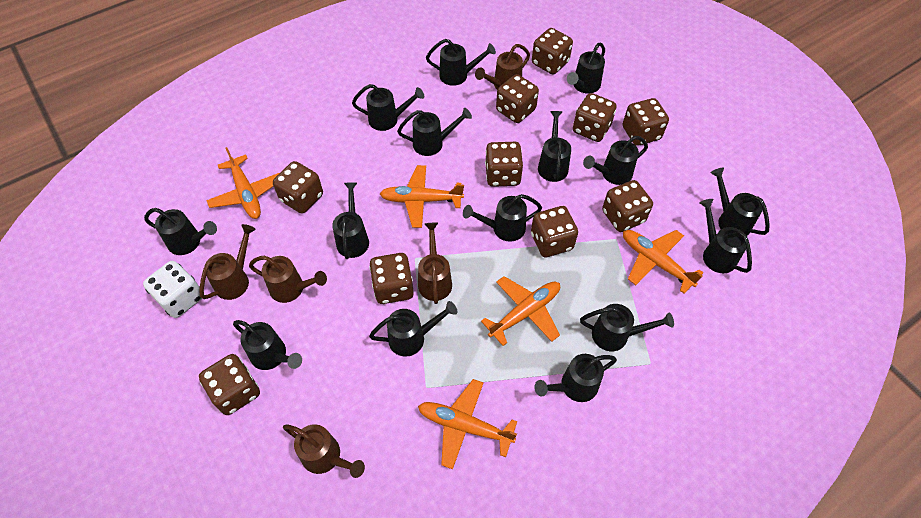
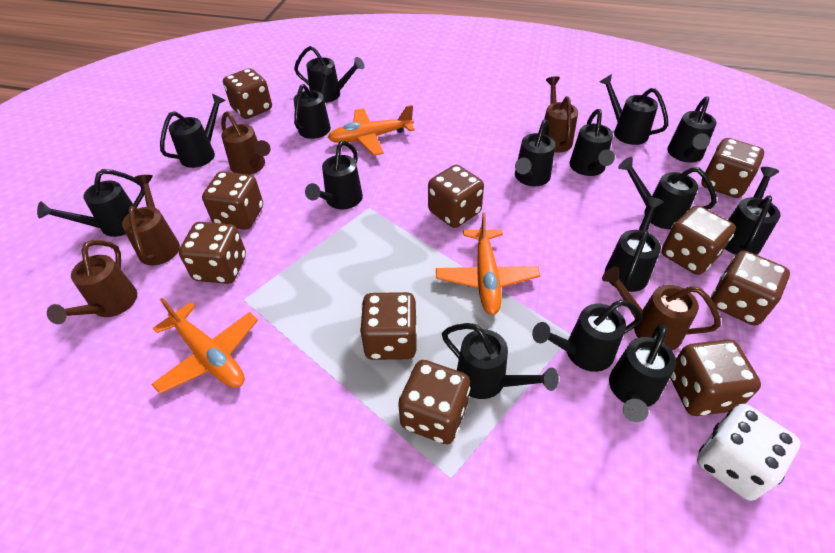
orange plane: 5 -> 3

